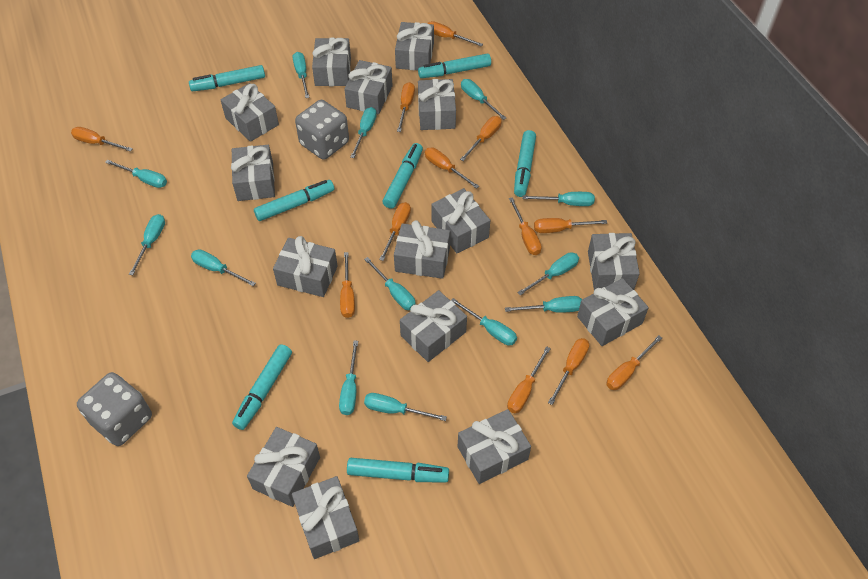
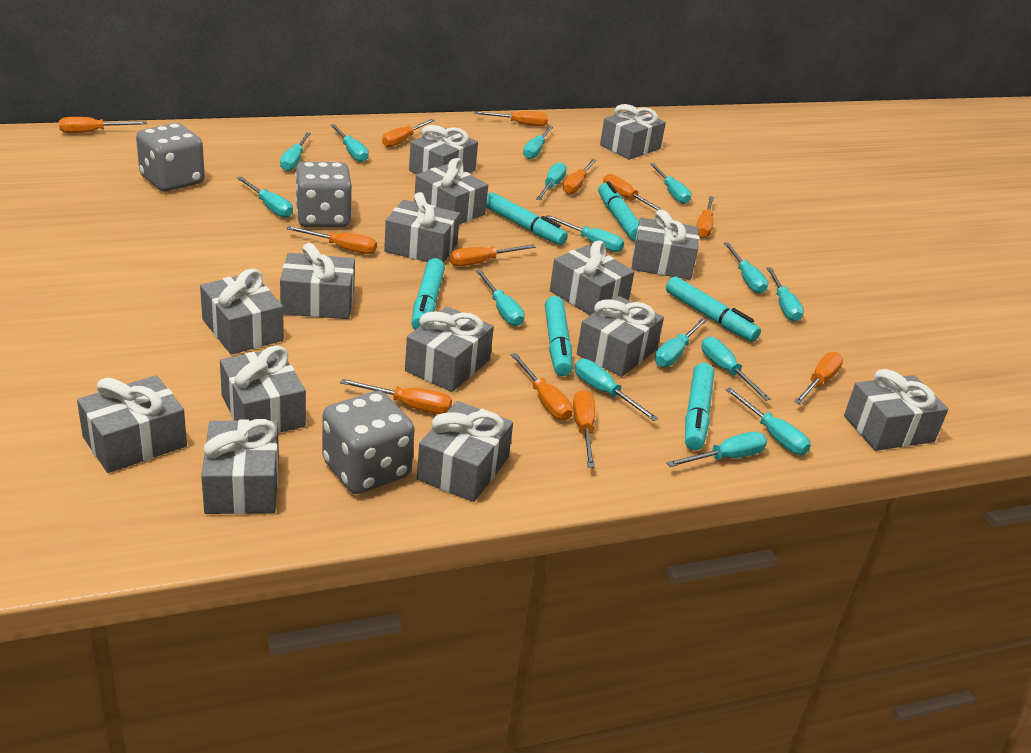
grey dice: 2 -> 3
turquoise marker: 7 -> 6
turquoise screwdriver: 13 -> 15

